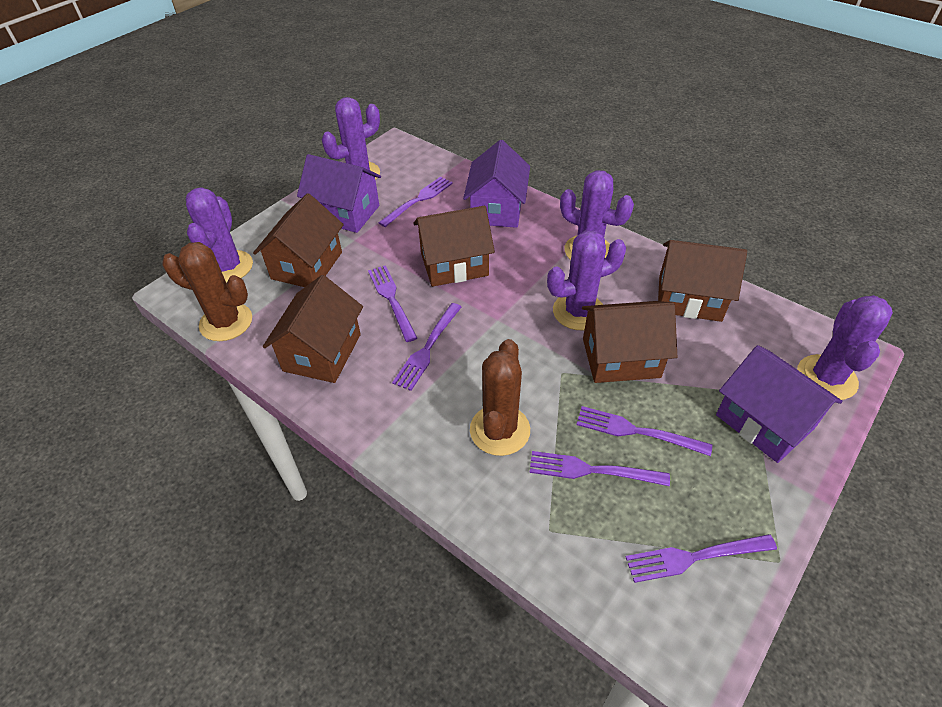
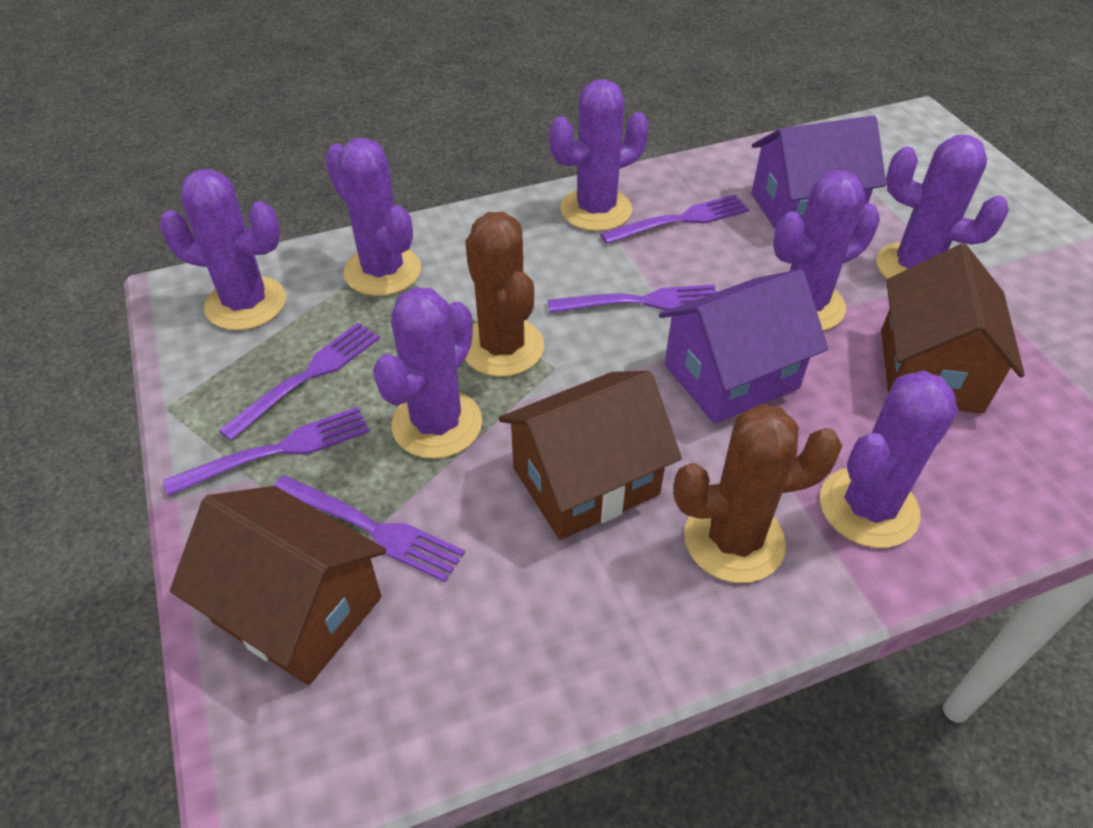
brown house: 5 -> 3
purple cactus: 5 -> 7
purple fork: 6 -> 5
purple house: 3 -> 2

